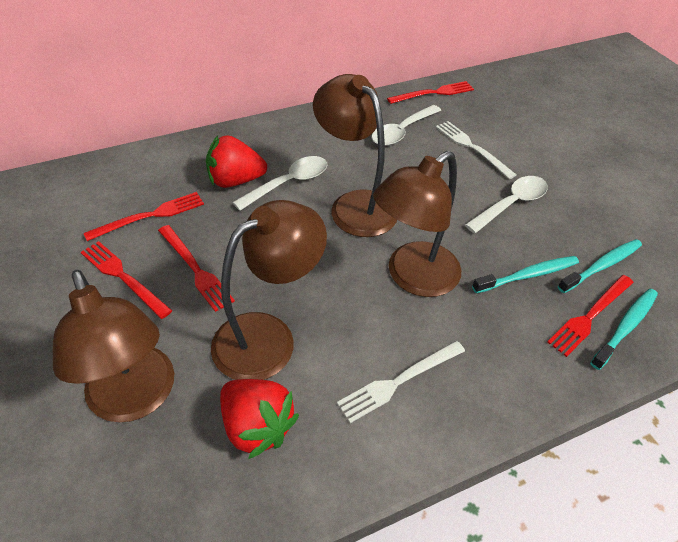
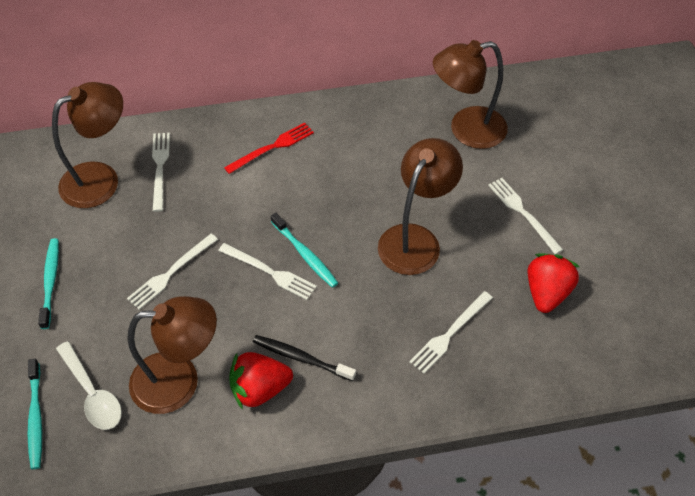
black toothbrush: 0 -> 1
red fork: 5 -> 1
white fork: 2 -> 5
white spoon: 3 -> 1

